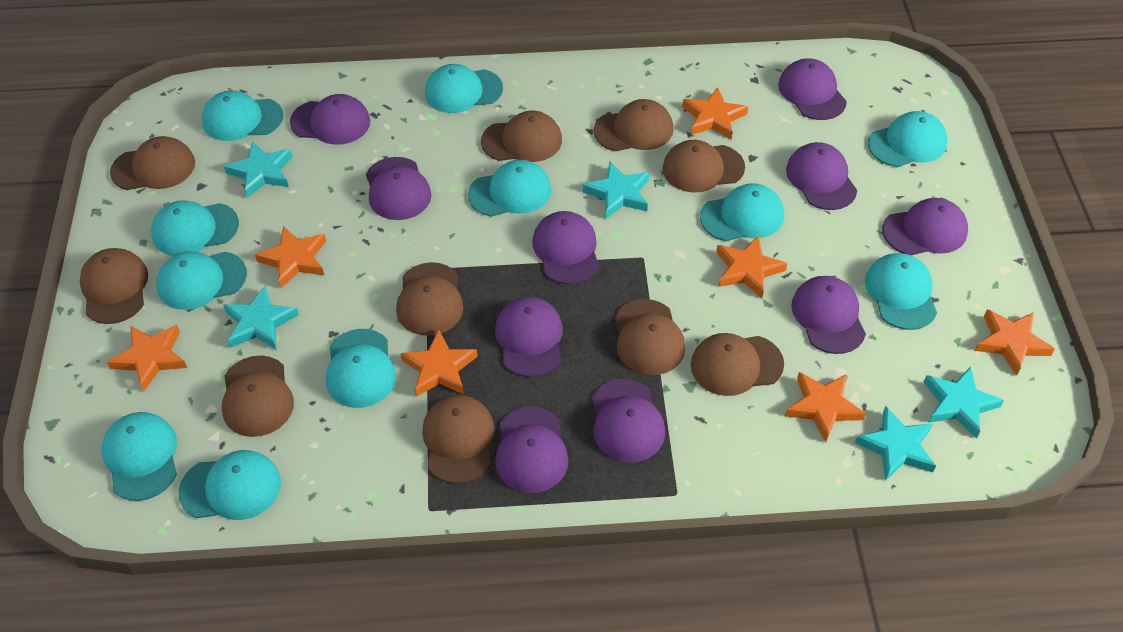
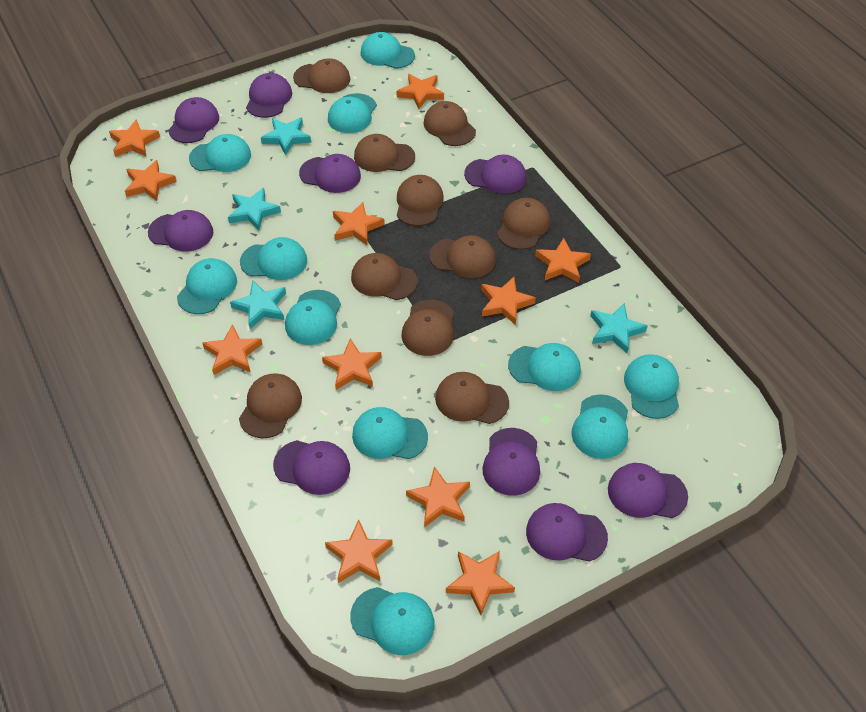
orange star: 7 -> 11
purple cap: 10 -> 9
turquoise star: 5 -> 4

